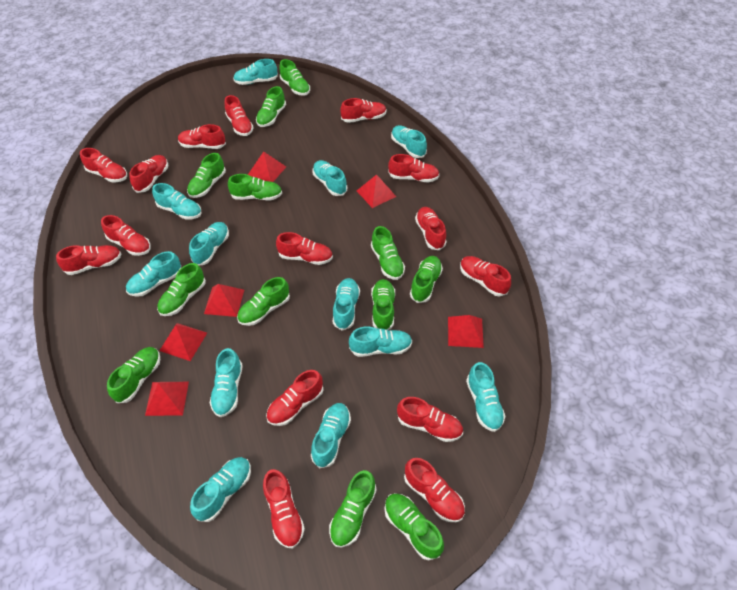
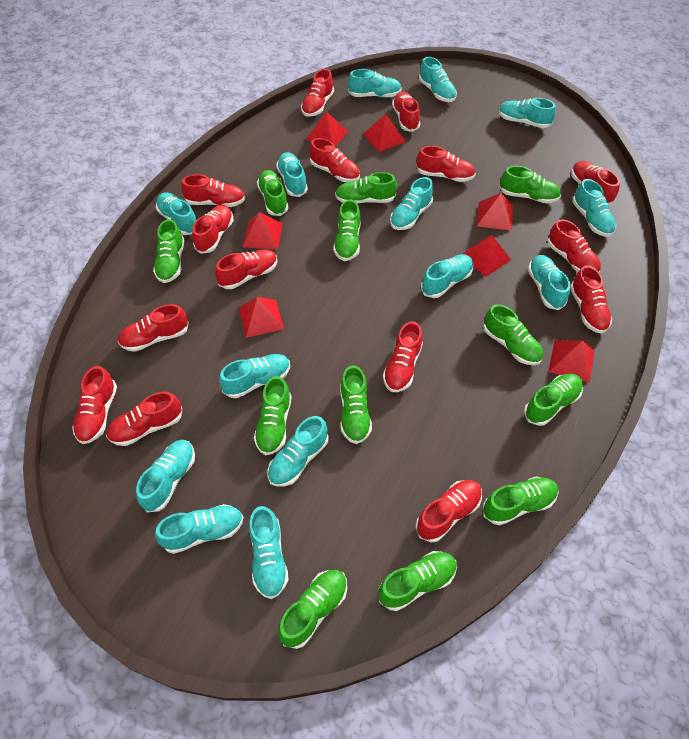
red pyramid: 6 -> 7
turquoise shoe: 12 -> 14

